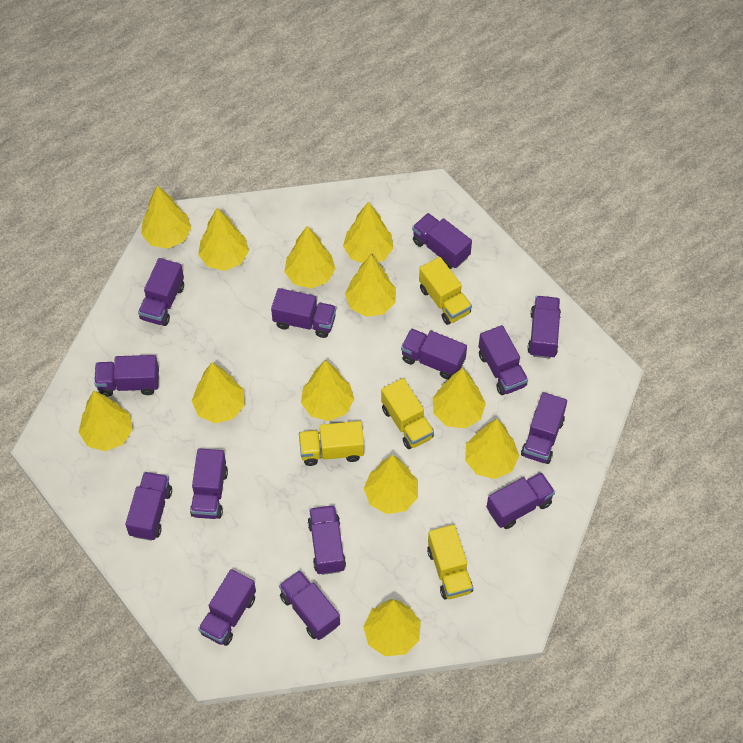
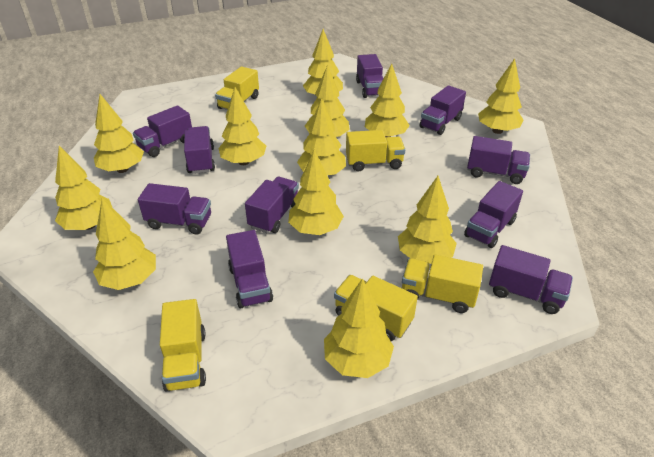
purple truck: 14 -> 10
yellow truck: 4 -> 5

